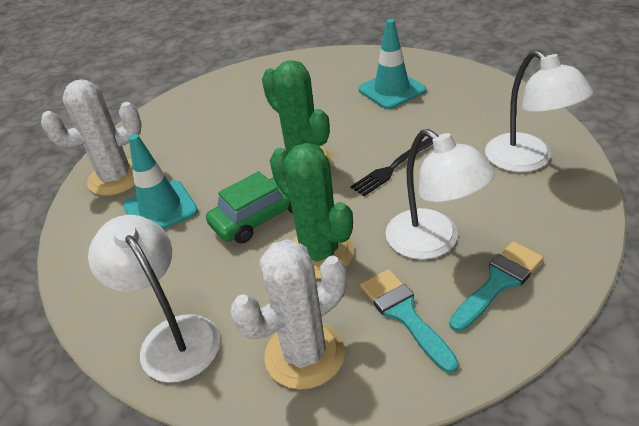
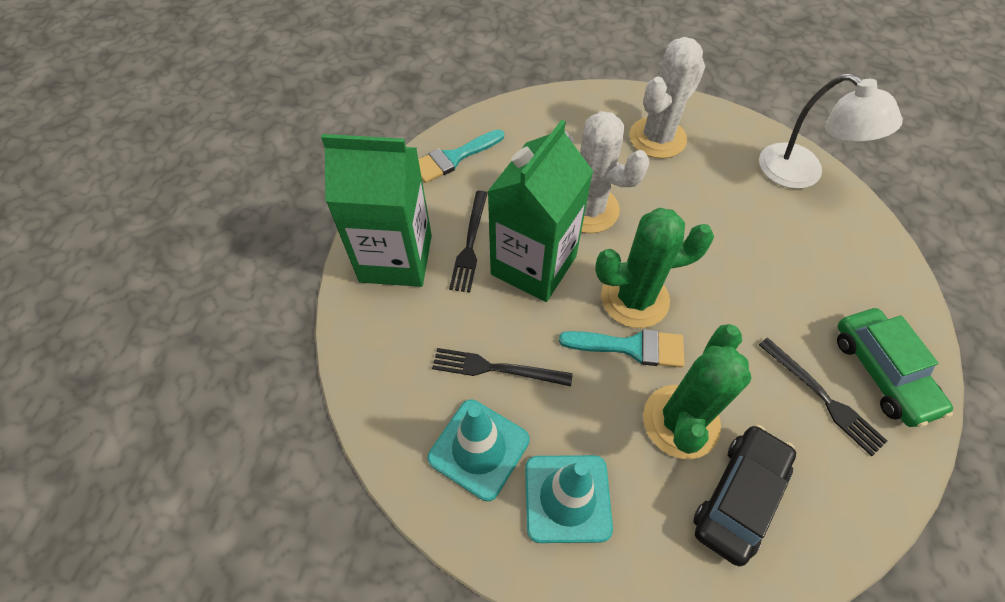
black car: 0 -> 1
black fork: 1 -> 3
green carton: 0 -> 2
white lamp: 3 -> 1

